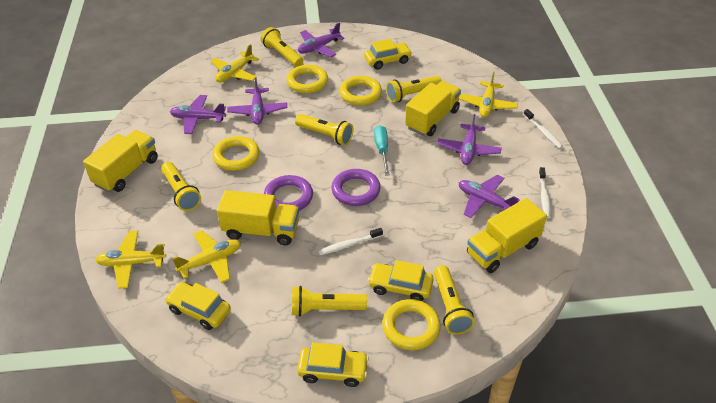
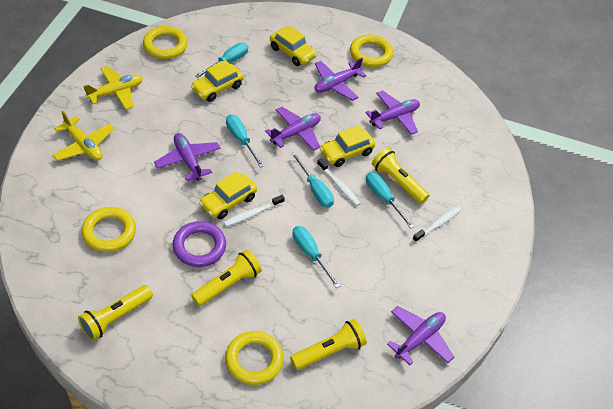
purple ring: 2 -> 1
turquoise screwdriver: 1 -> 5
yellow flashlight: 6 -> 4
yellow plane: 4 -> 2
yellow truck: 4 -> 0

